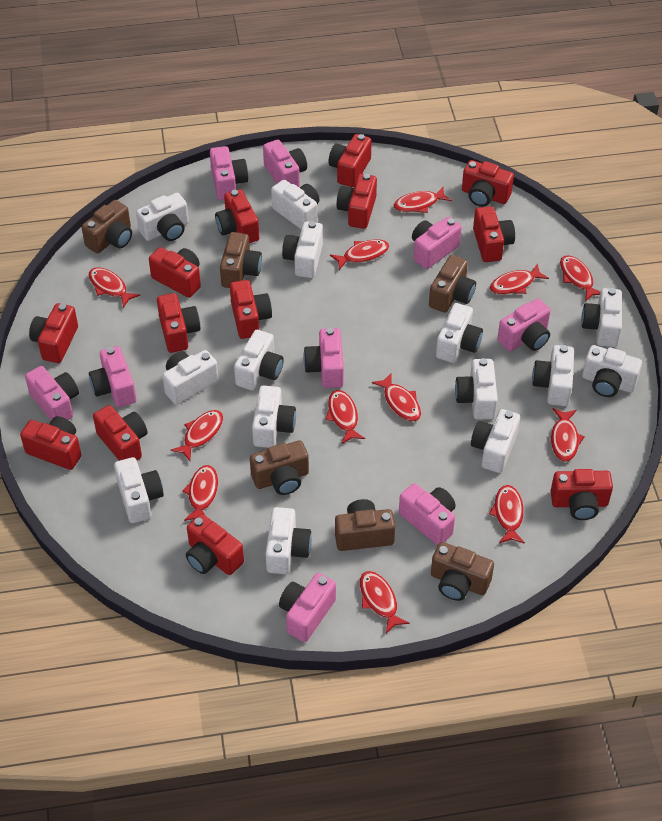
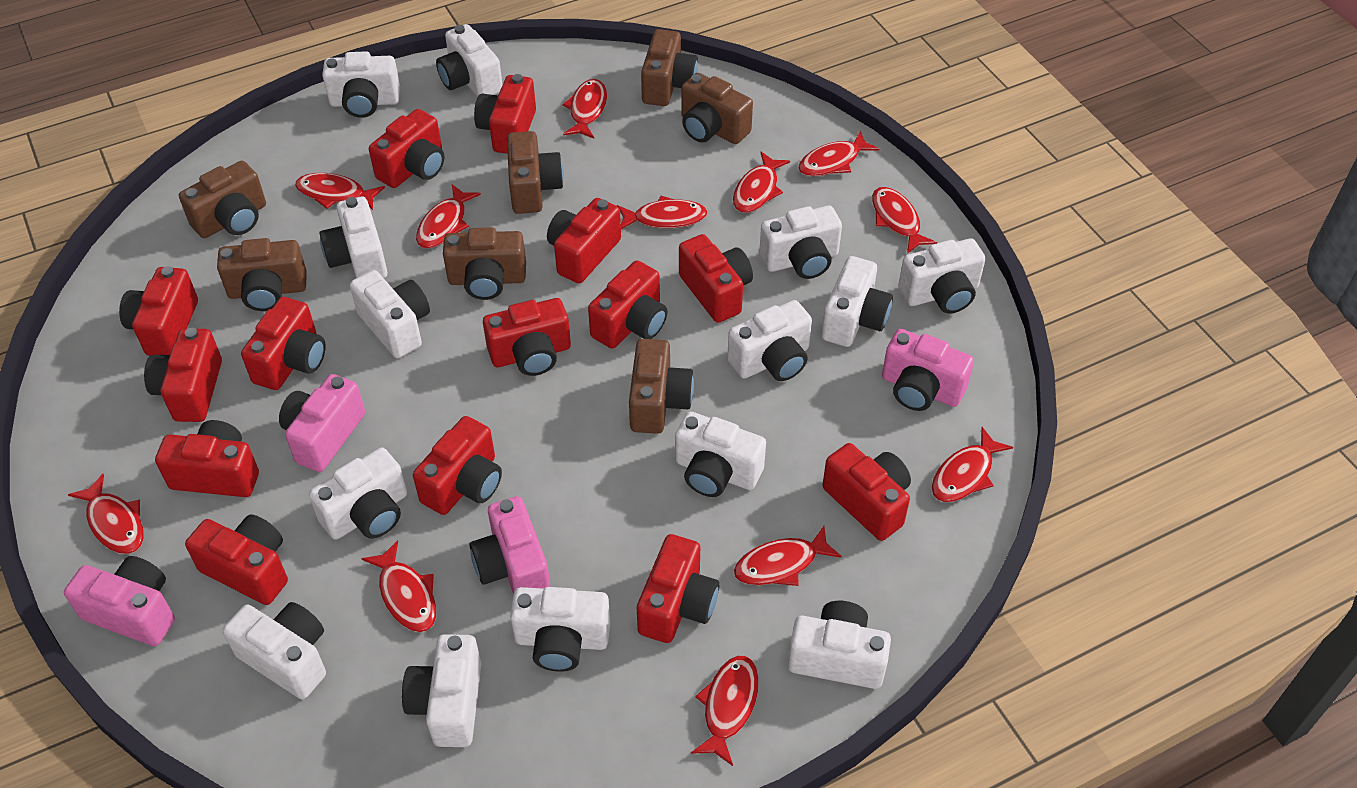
brown camera: 6 -> 7
pink camera: 9 -> 4
red camera: 13 -> 14

